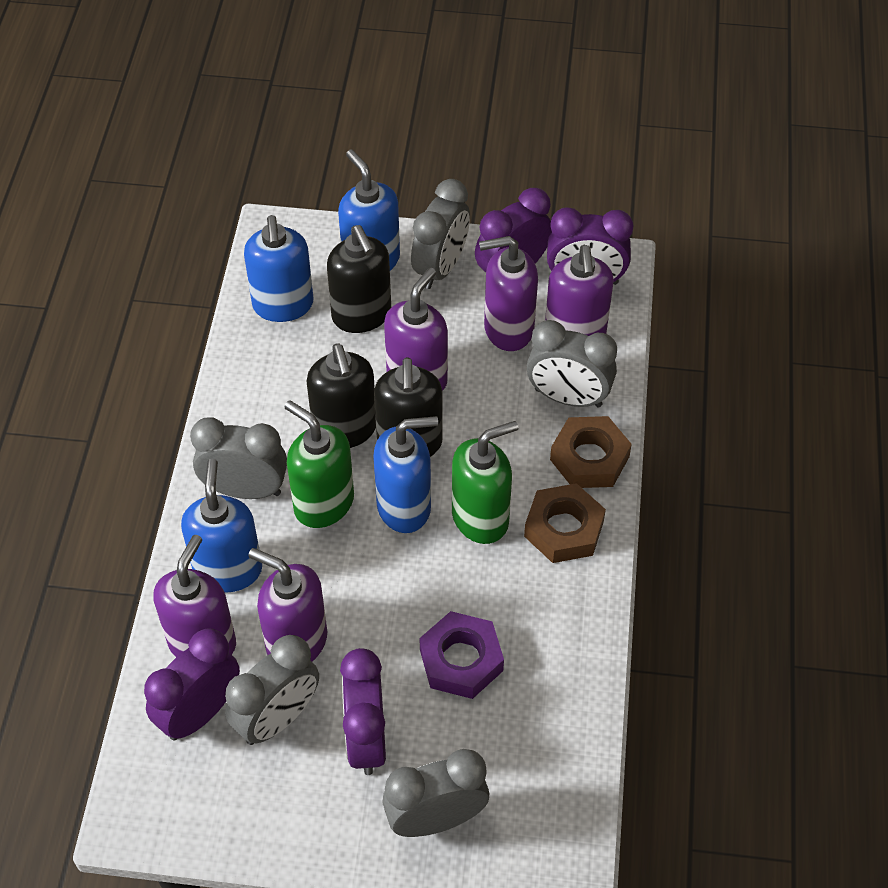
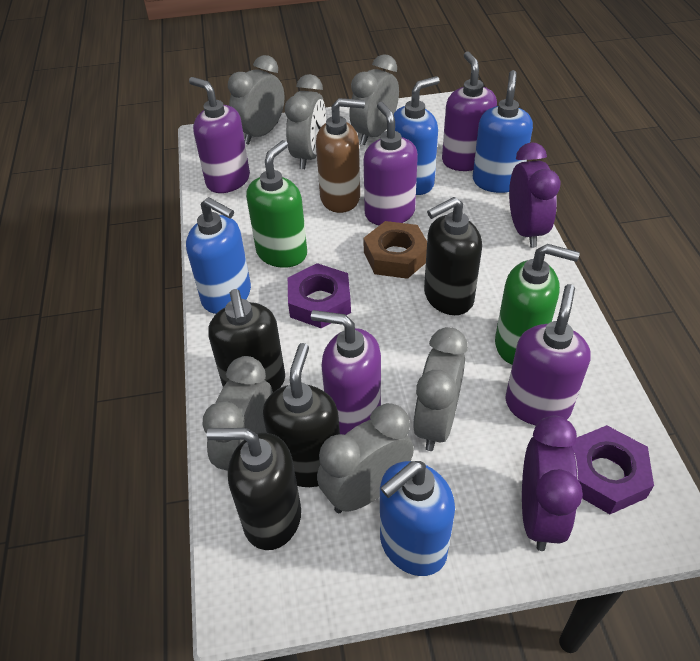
black soap dispenser: 3 -> 4
brown nut: 2 -> 1
brown soap dispenser: 0 -> 1
grey clock: 5 -> 6
purple clock: 4 -> 2
purple nut: 1 -> 2

